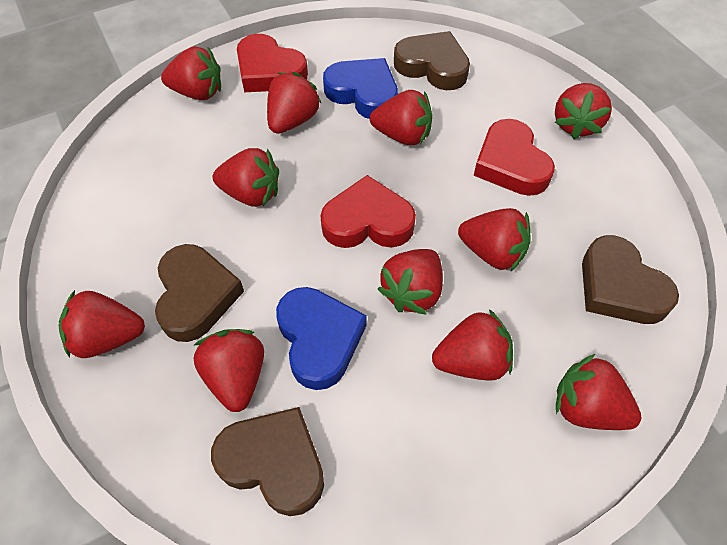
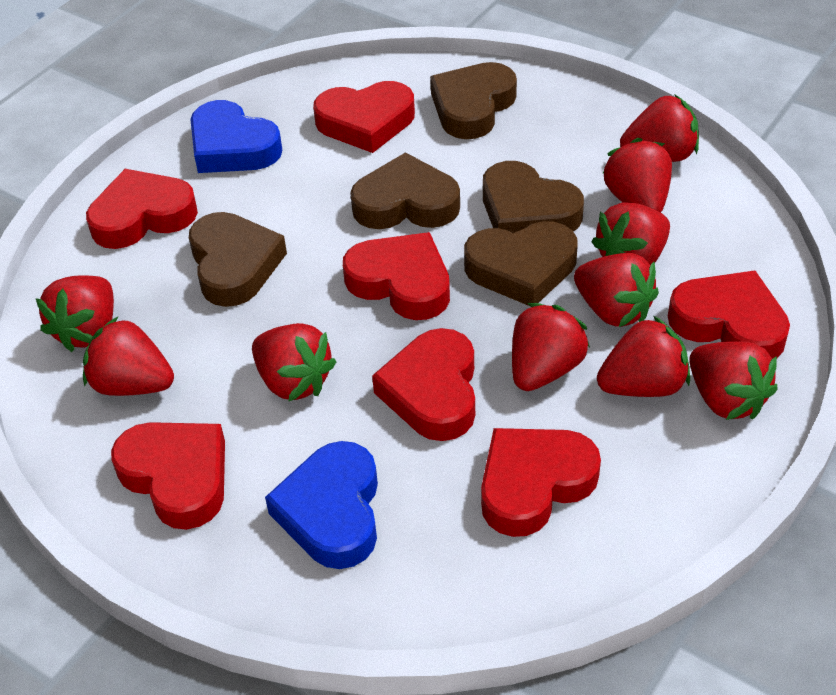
brown heart: 4 -> 5
red heart: 3 -> 7
red strawberry: 11 -> 10

